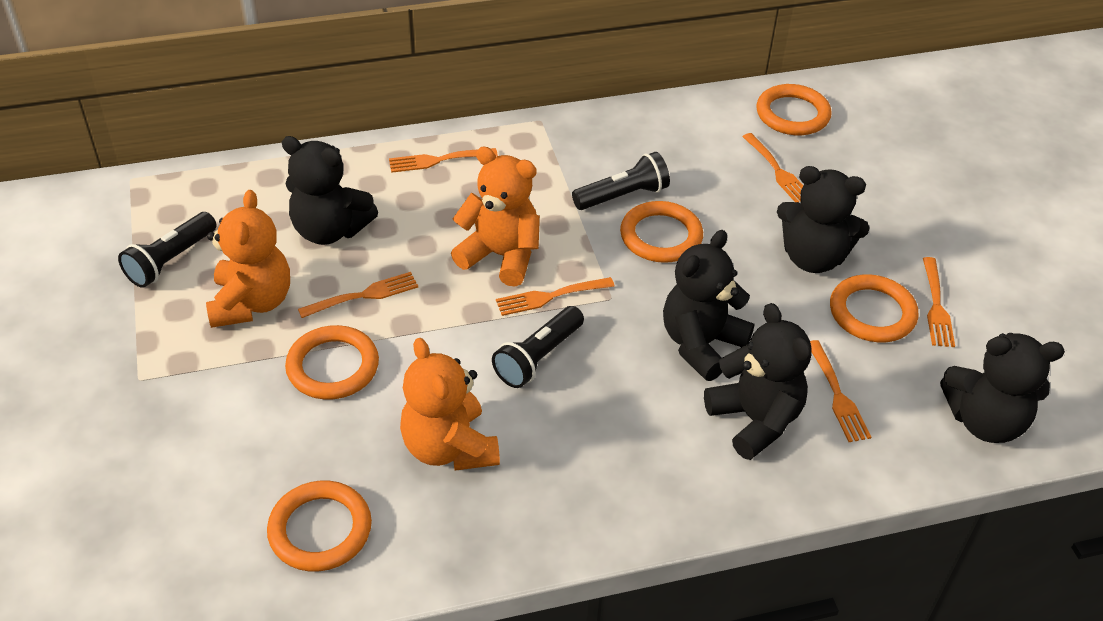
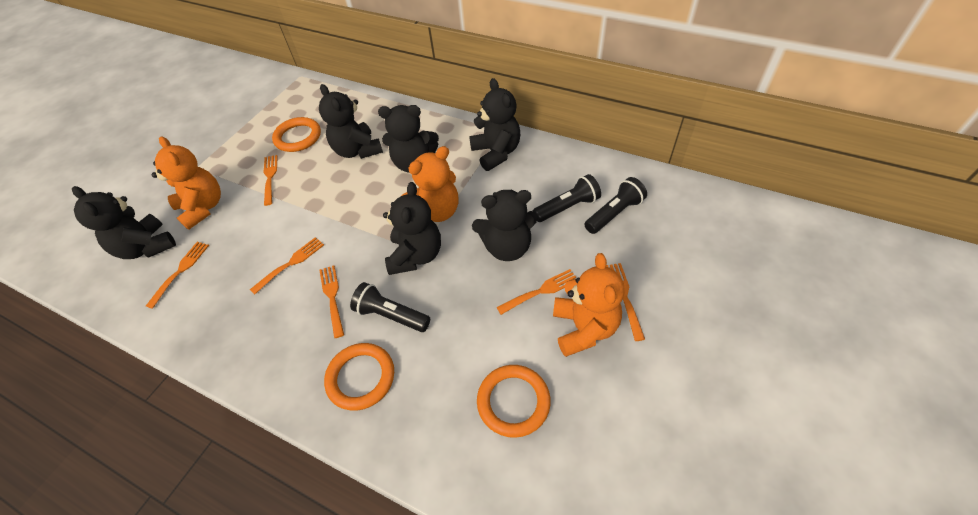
black teddy bear: 5 -> 6
orange ring: 5 -> 3

